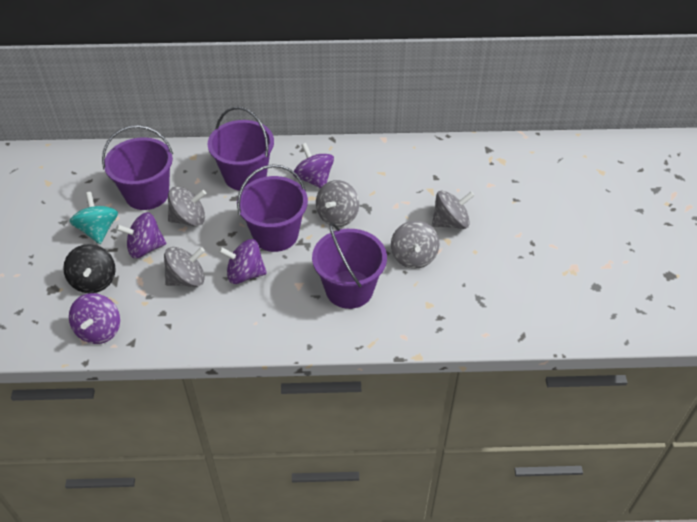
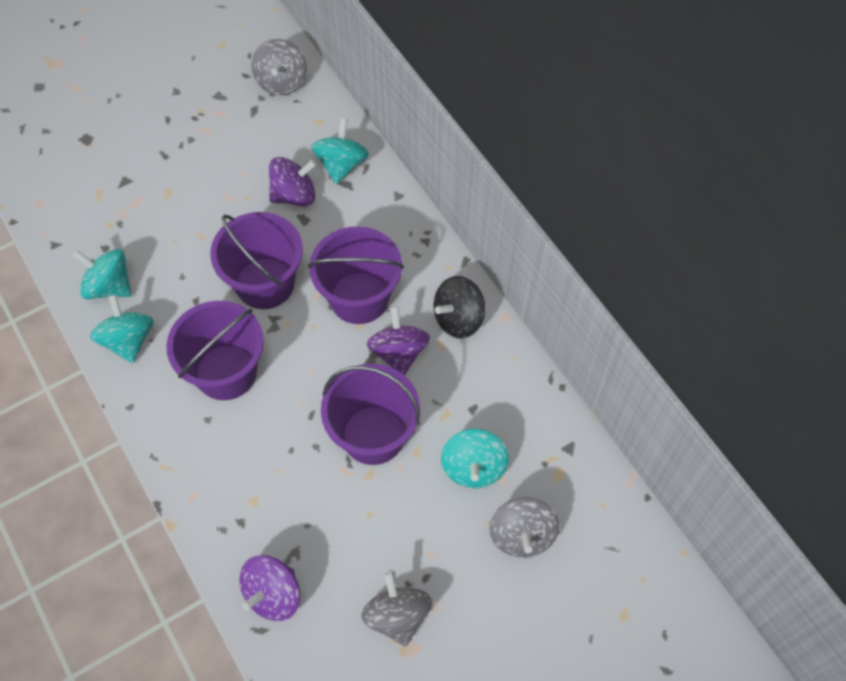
grey spinning top: 5 -> 3
purple spinning top: 4 -> 3
turquoise spinning top: 1 -> 4

